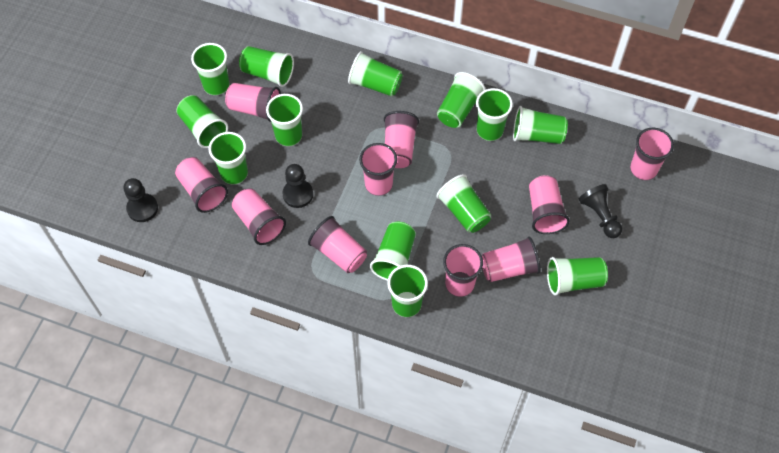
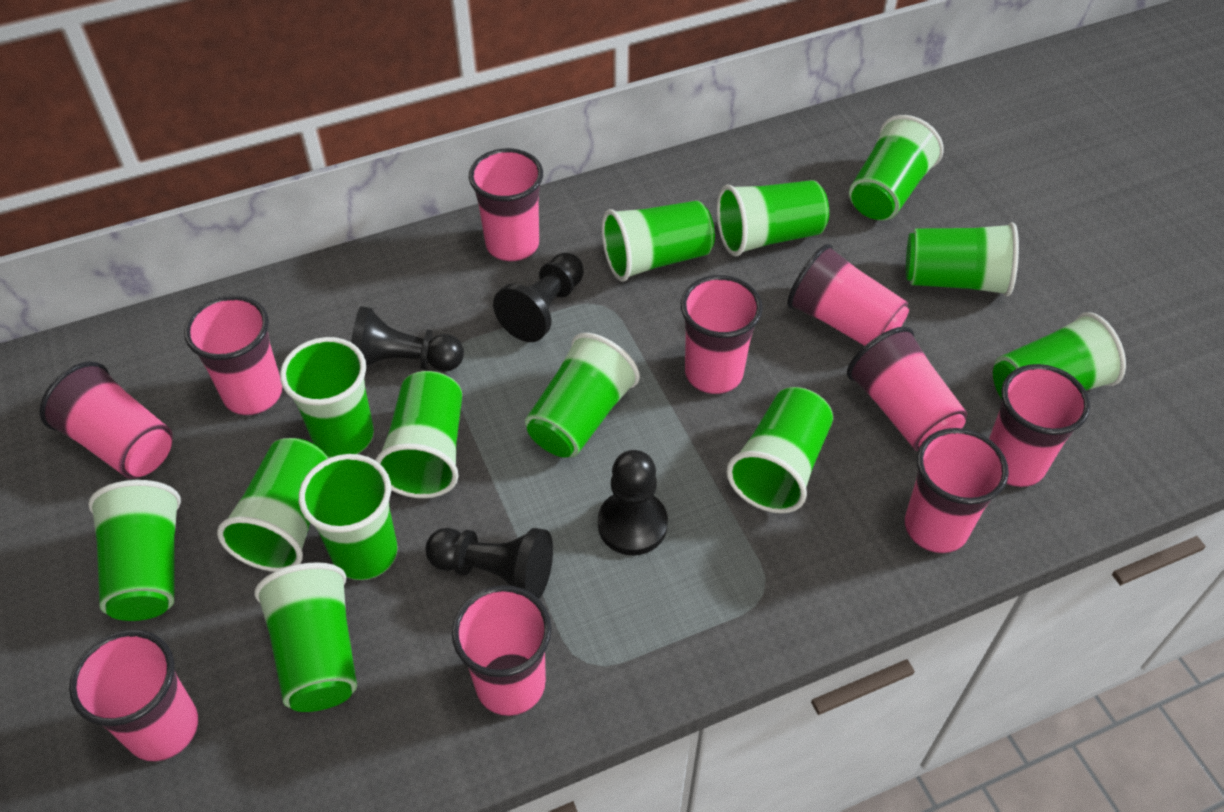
black pawn: 3 -> 4

